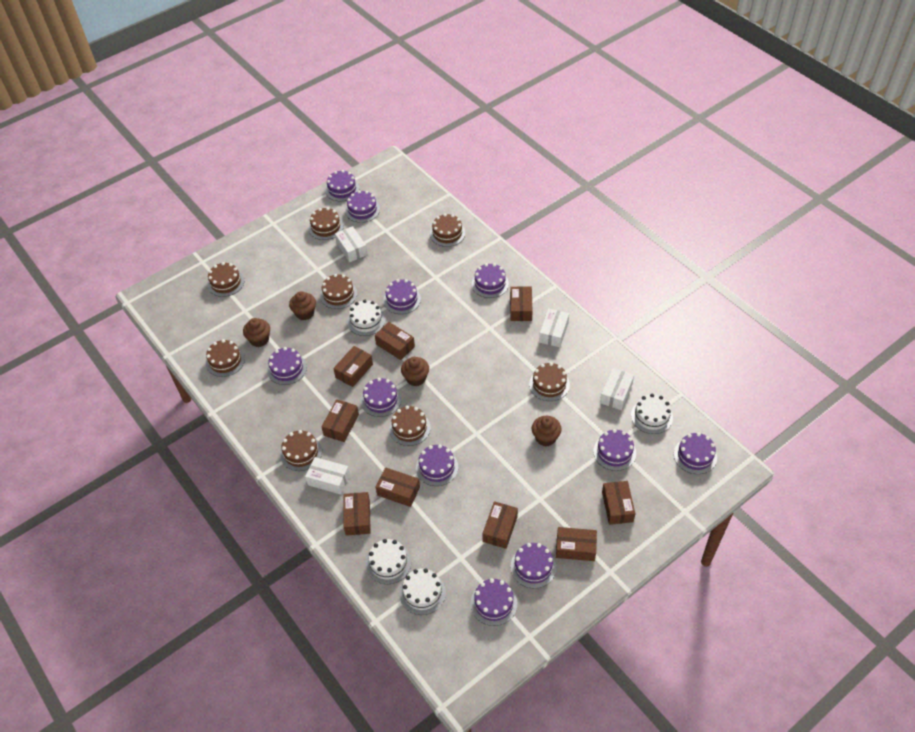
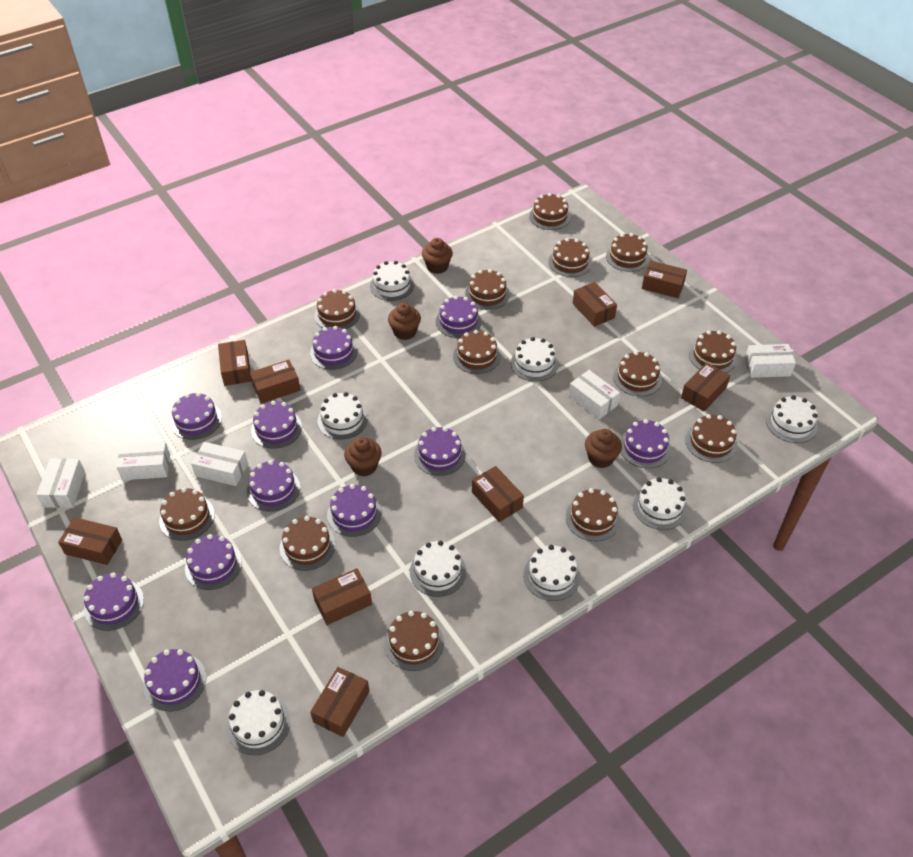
brown cake: 8 -> 13
white box: 4 -> 5
white cake: 4 -> 8

